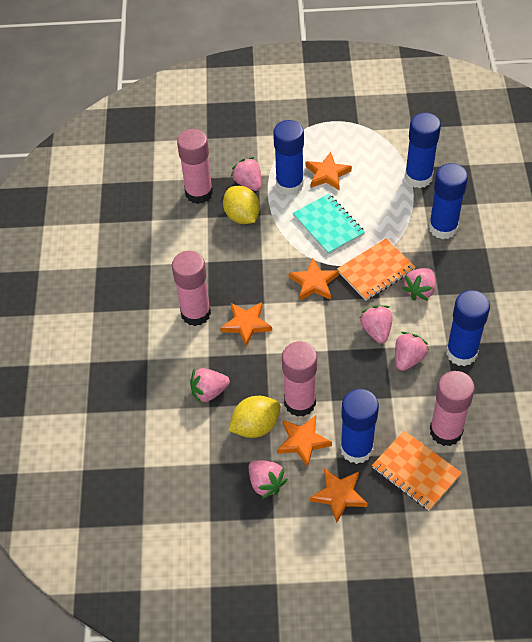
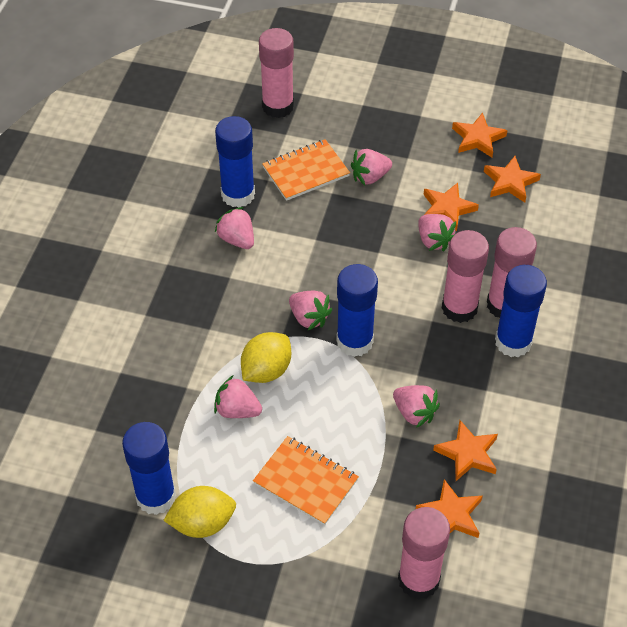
blue glue stick: 5 -> 4
turquoise notebook: 1 -> 0

